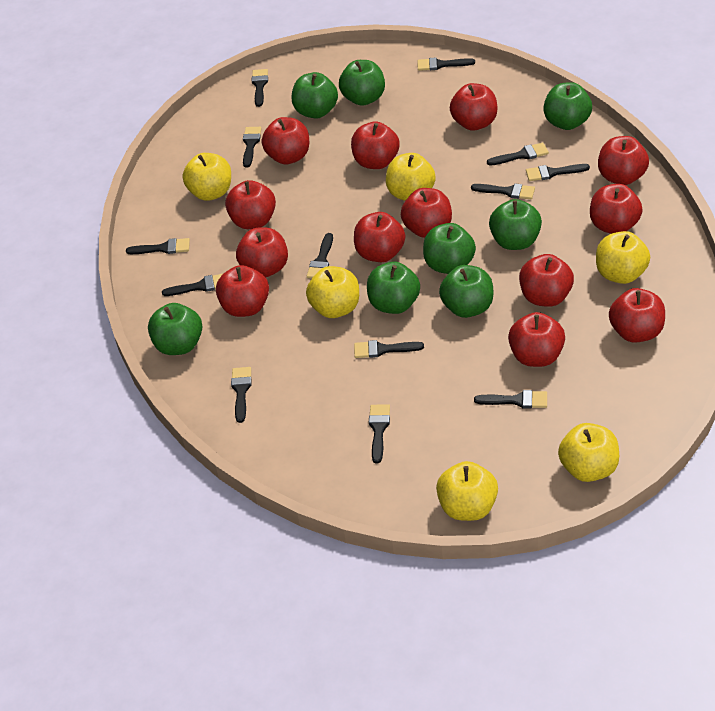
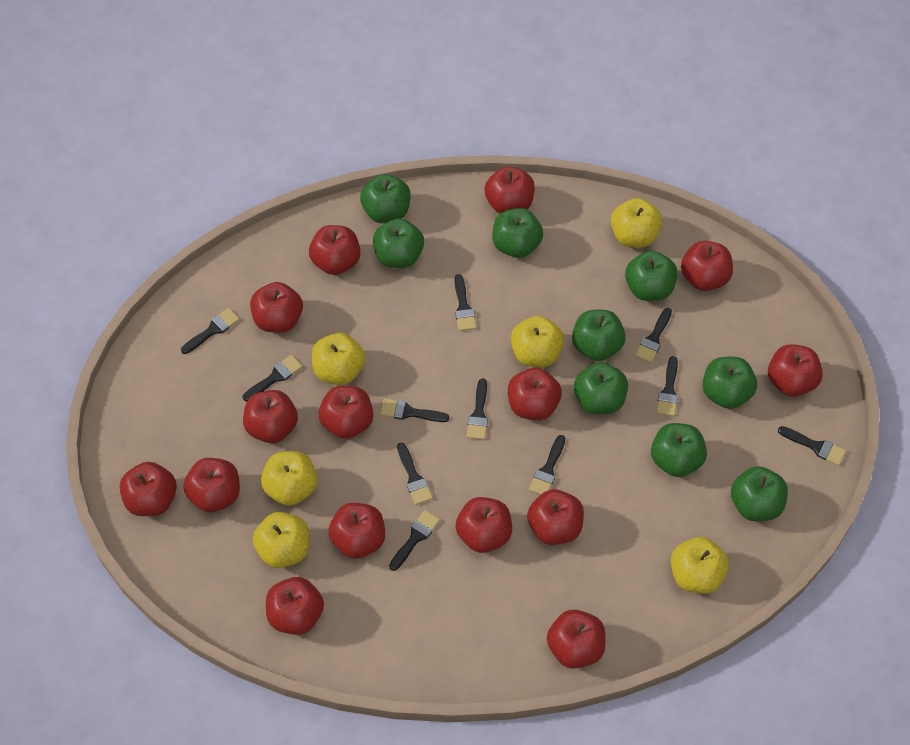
black brush: 13 -> 11
green apple: 8 -> 9
red apple: 13 -> 15

